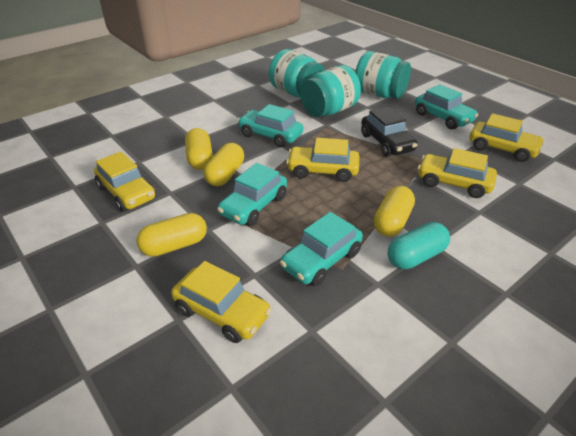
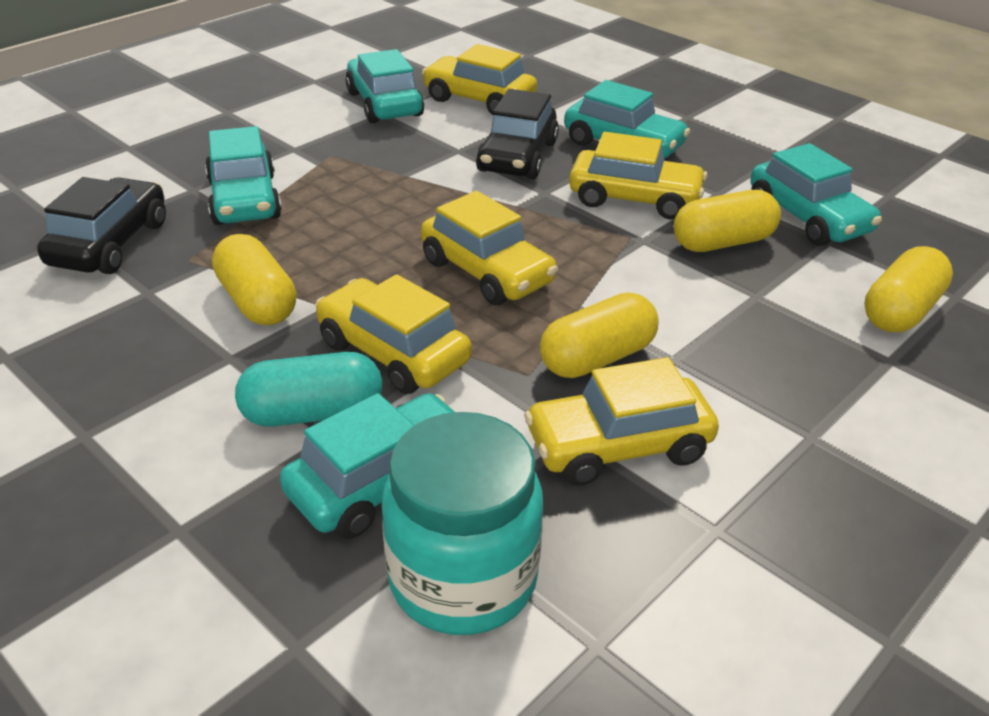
black car: 1 -> 2
turquoise car: 4 -> 5
turquoise jar: 3 -> 1

